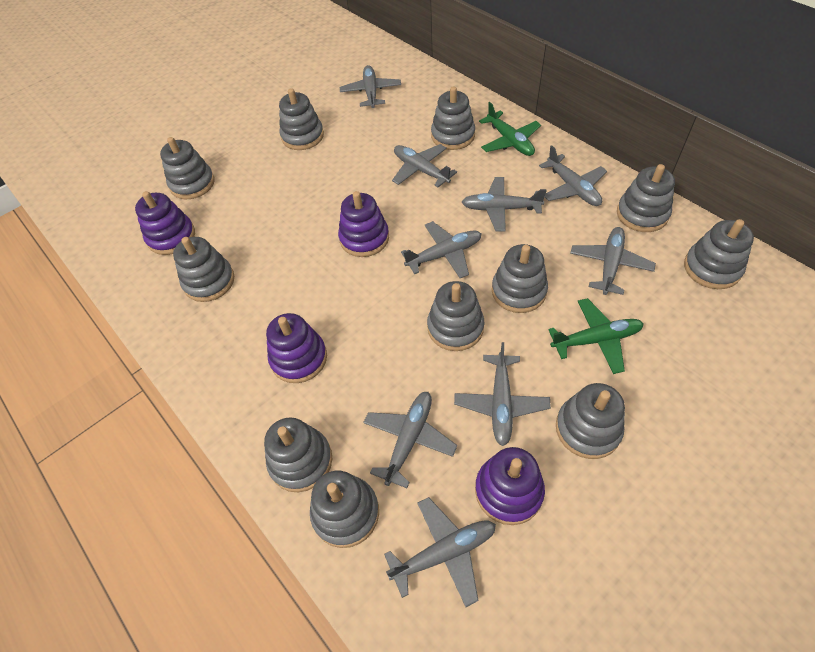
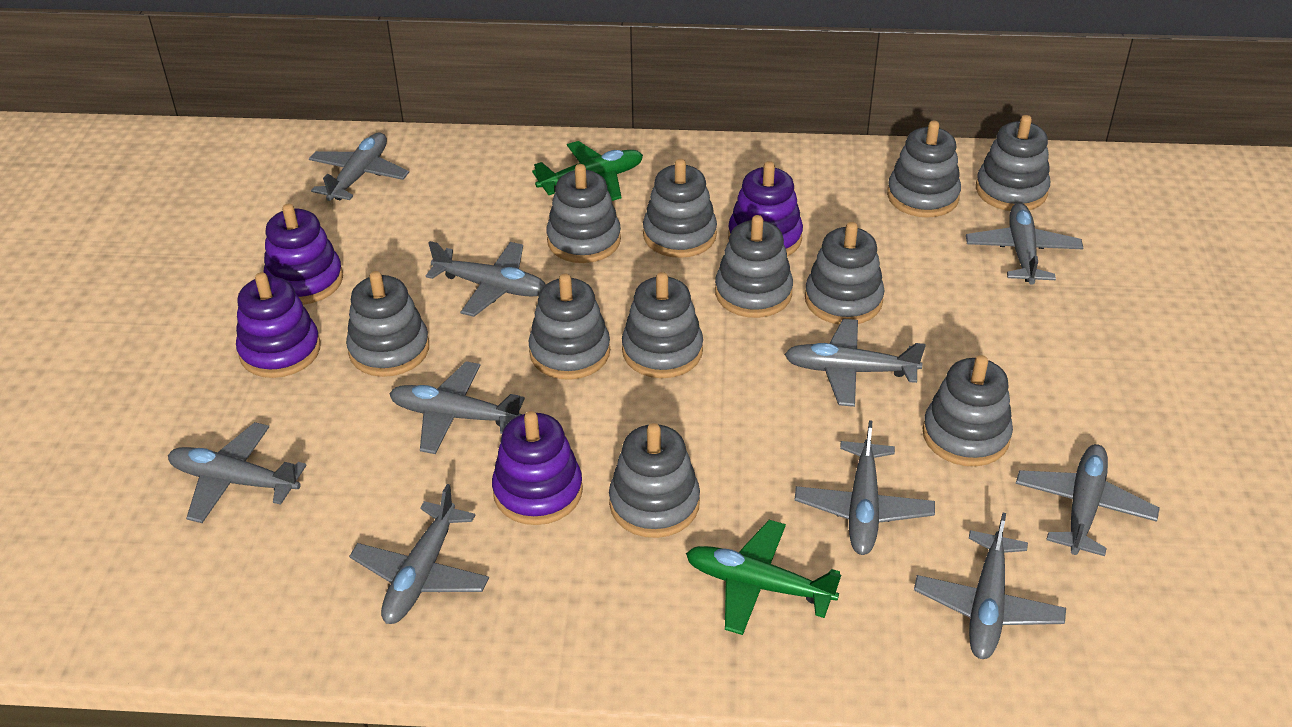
grey plane: 9 -> 10

